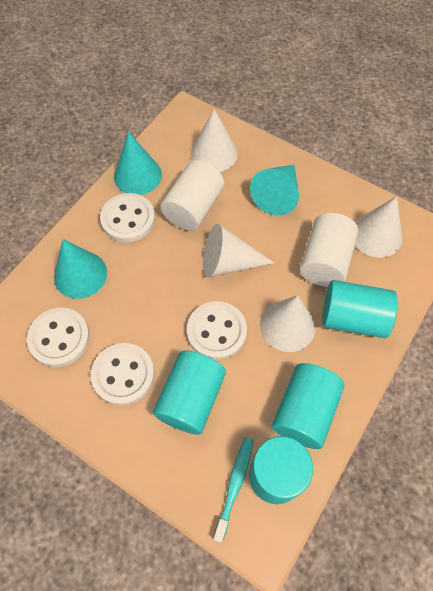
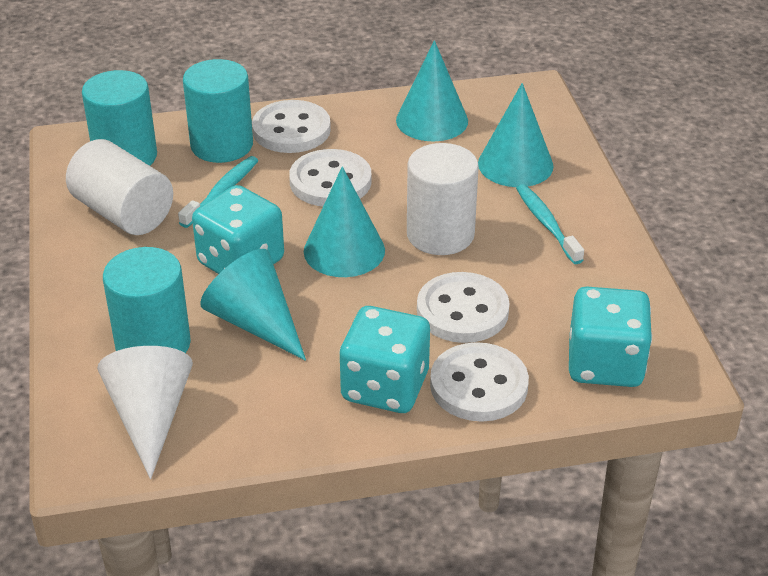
turquoise cone: 3 -> 4
turquoise cylinder: 4 -> 3
turquoise dice: 0 -> 3
turquoise toothbrush: 1 -> 2
white cone: 4 -> 1

